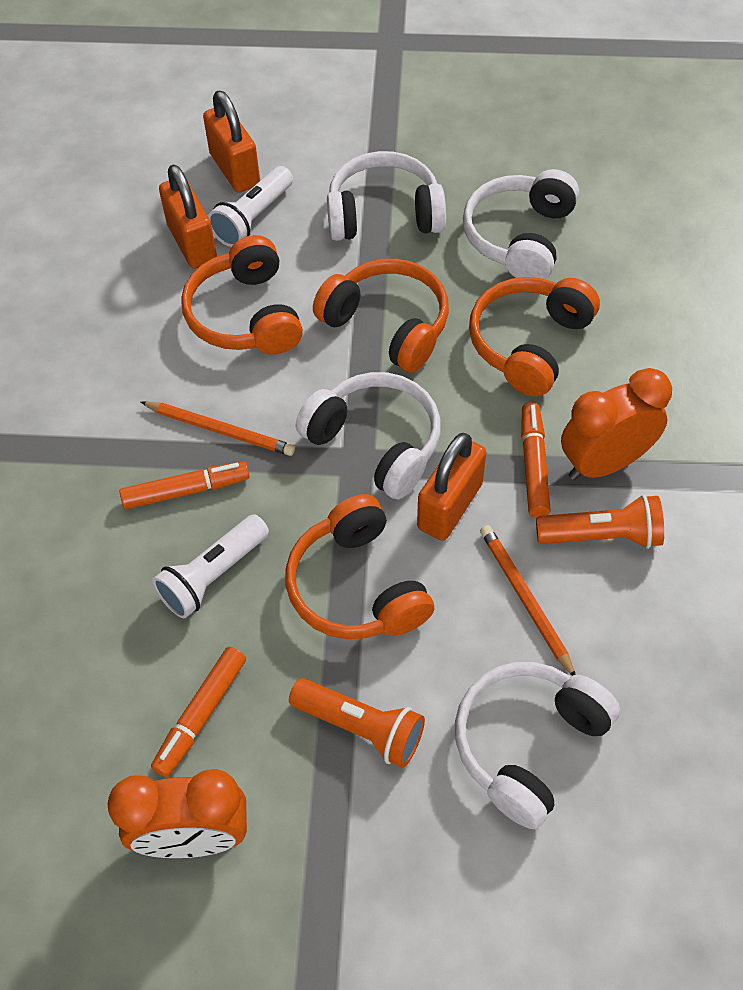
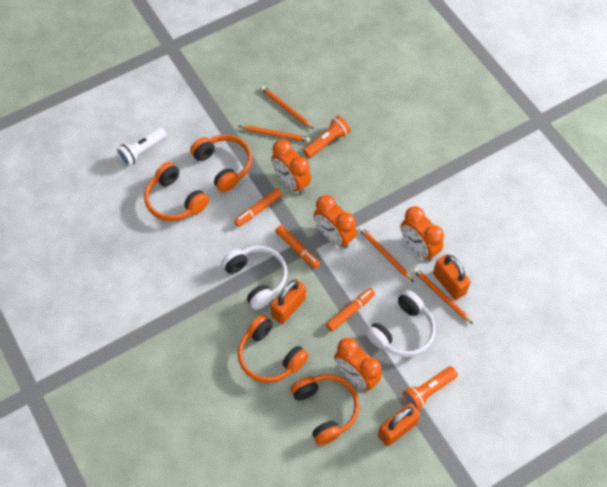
orange clock: 2 -> 4
orange pencil: 2 -> 4
white flashlight: 2 -> 1
white headphones: 4 -> 2

